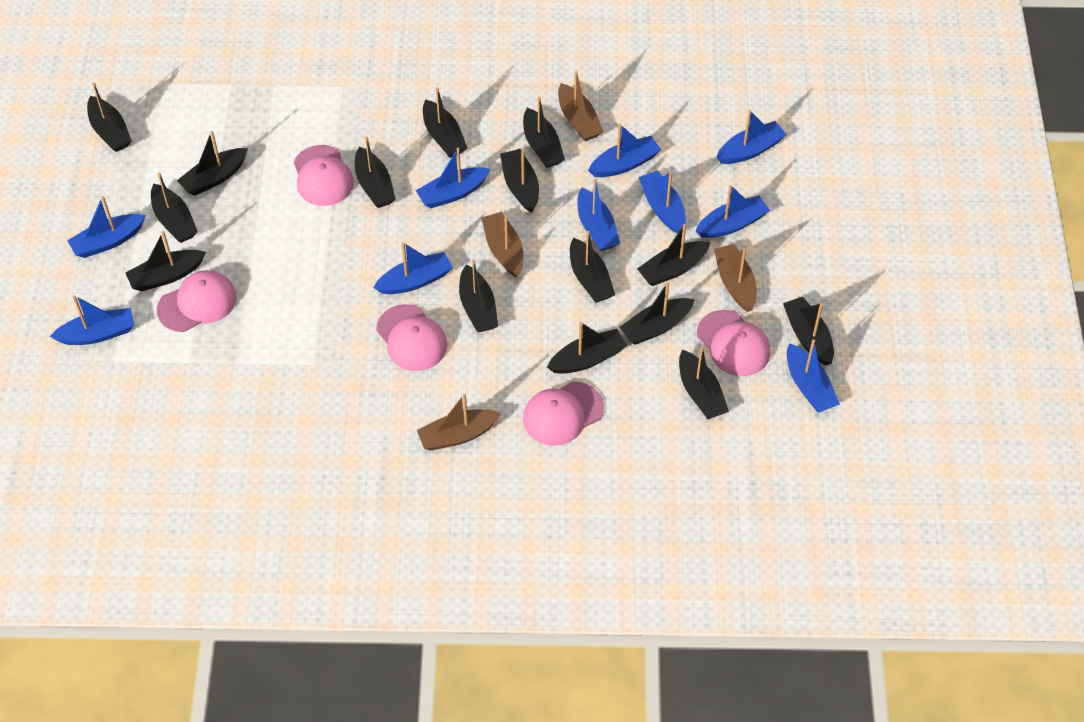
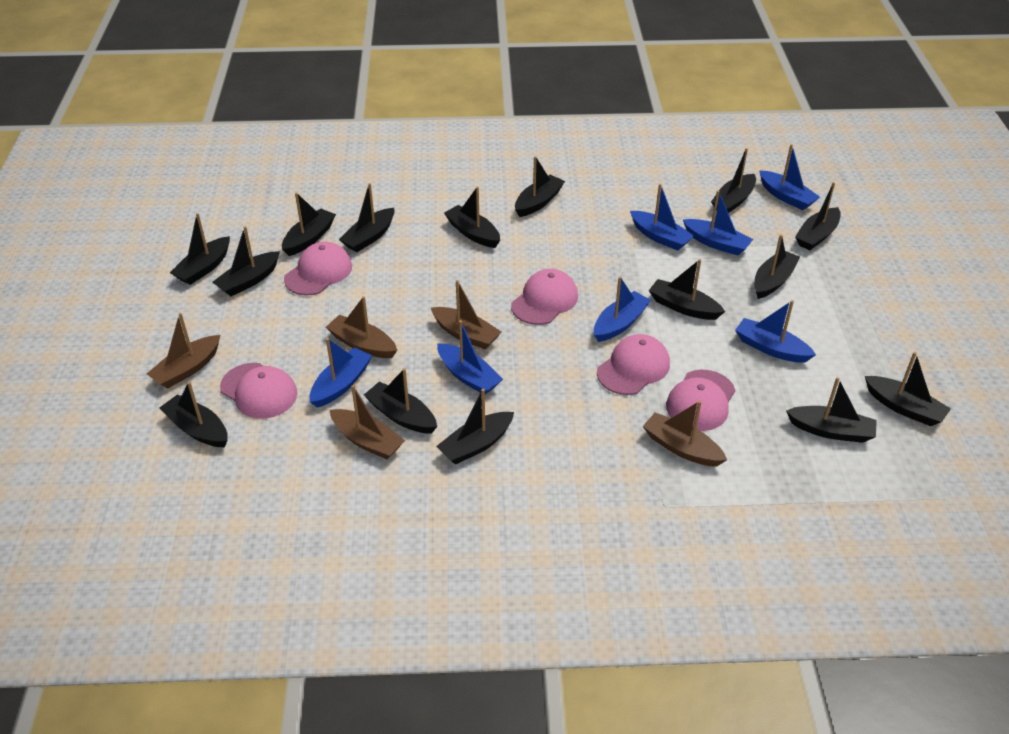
blue boat: 10 -> 7
brown boat: 4 -> 5

